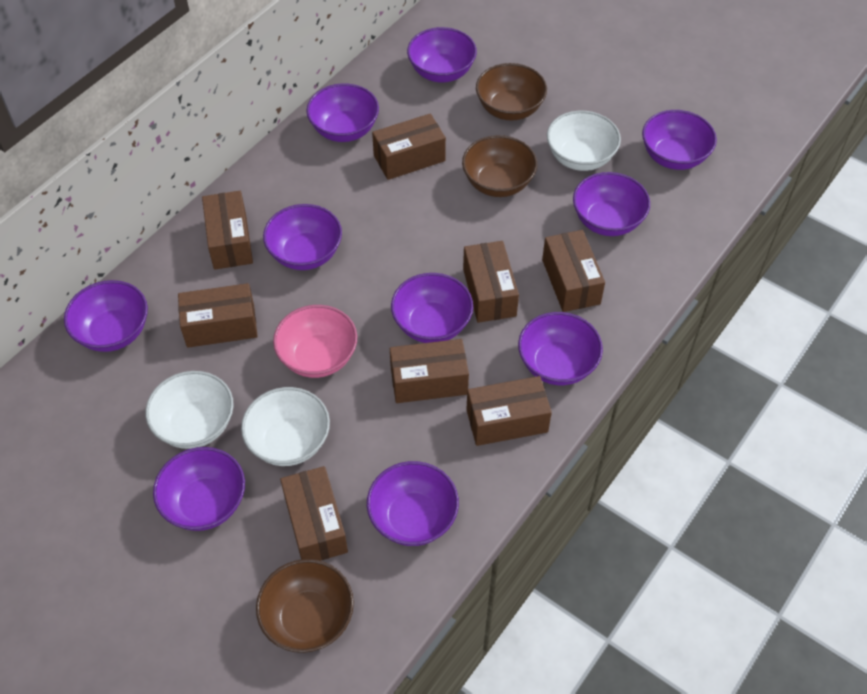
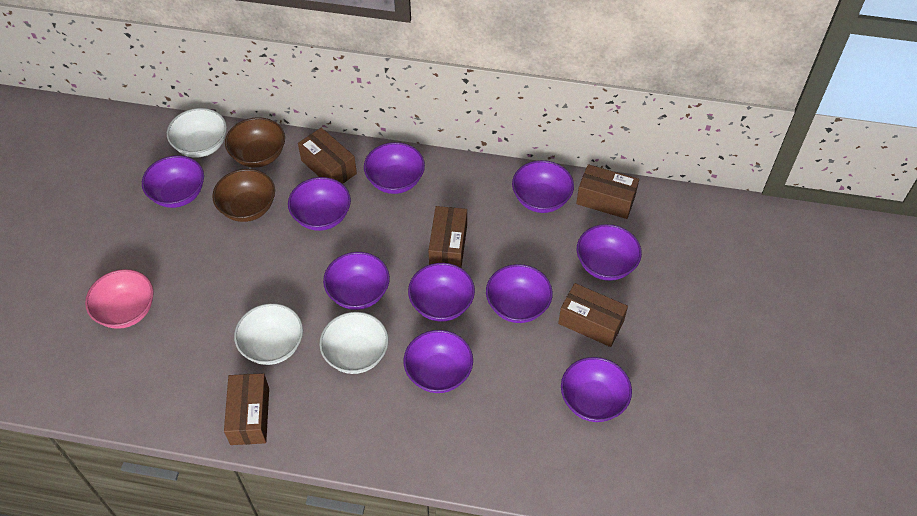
brown bowl: 3 -> 2
brown box: 8 -> 5

